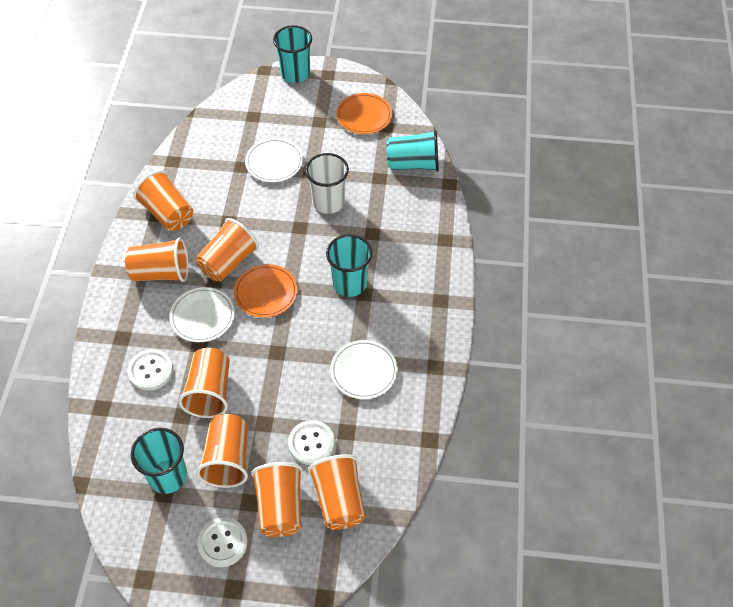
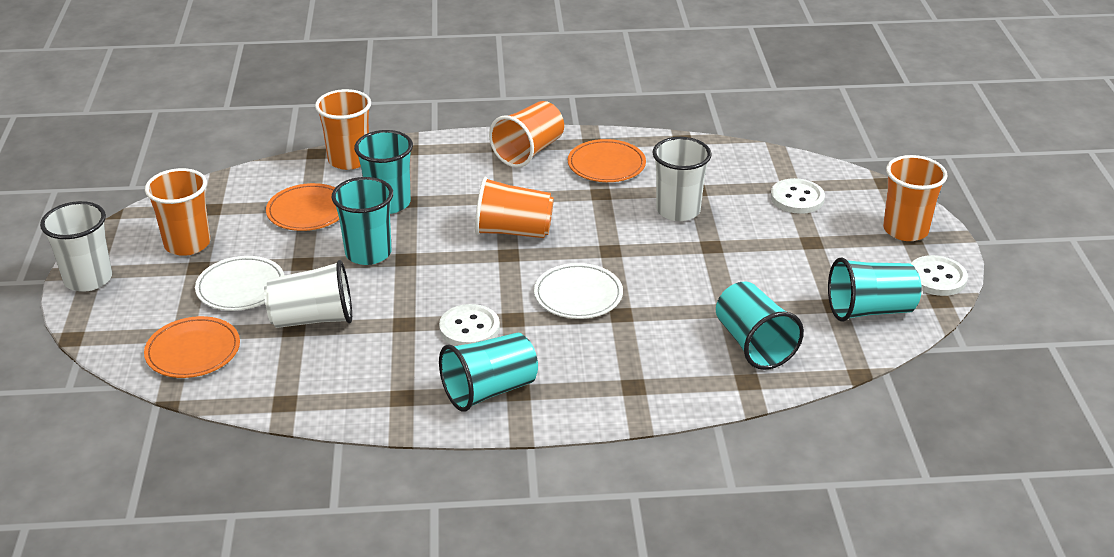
orange cup: 7 -> 5
orange plate: 2 -> 3
turquoise cup: 4 -> 5
white cup: 1 -> 3
white plate: 3 -> 2

